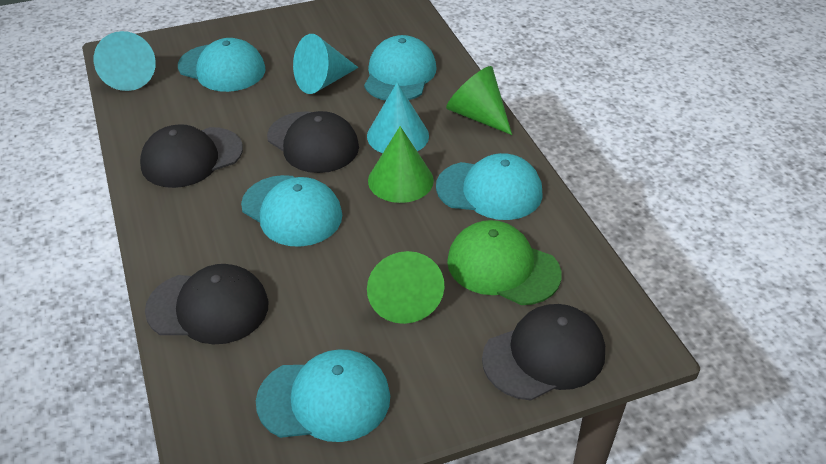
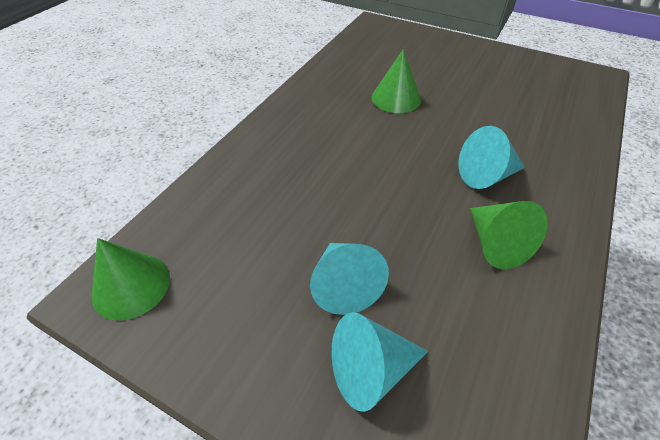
black cap: 4 -> 0
green cap: 1 -> 0
turquoise cap: 5 -> 0

